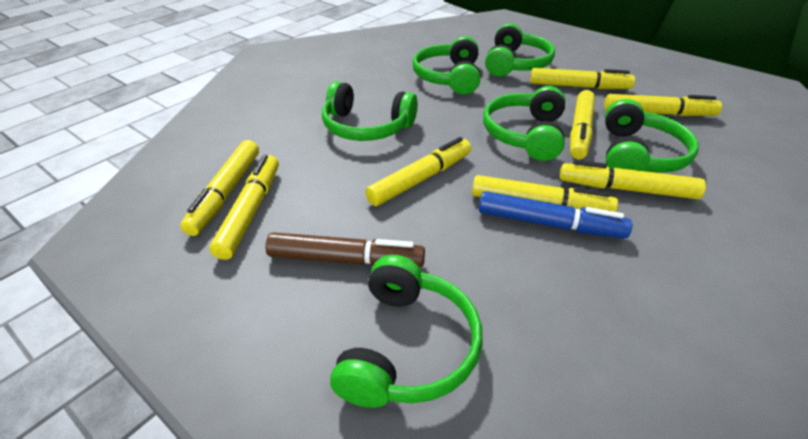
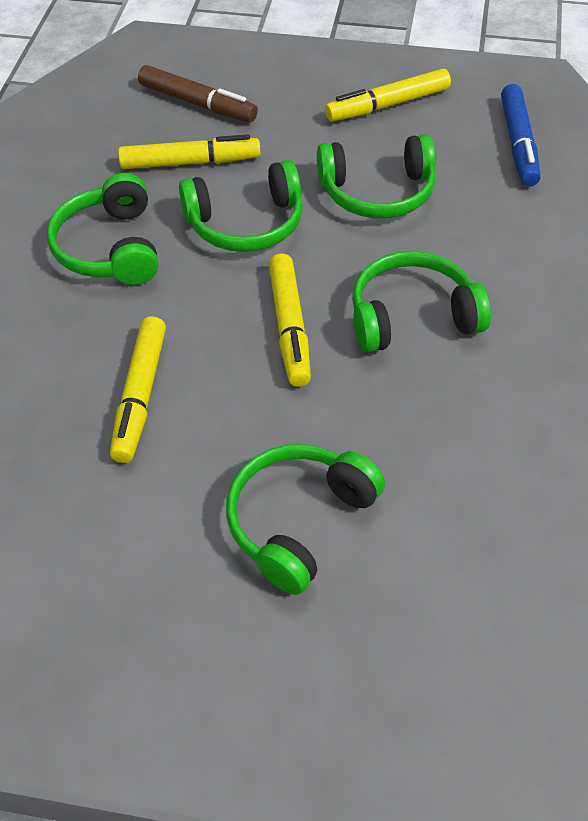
green headphones: 6 -> 5
yellow marker: 8 -> 4

